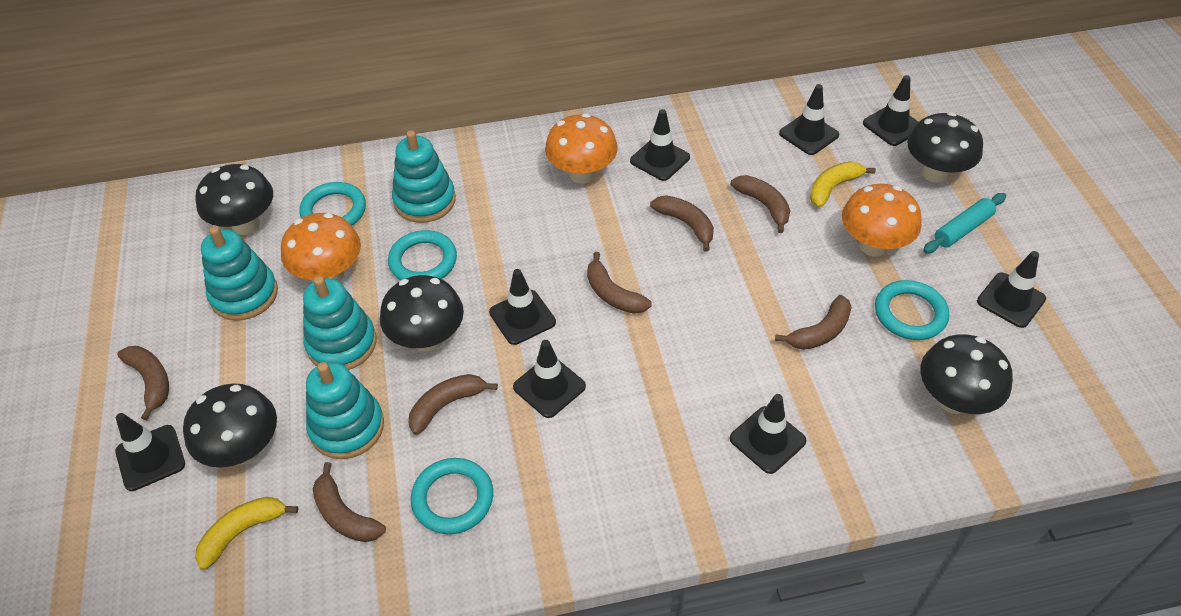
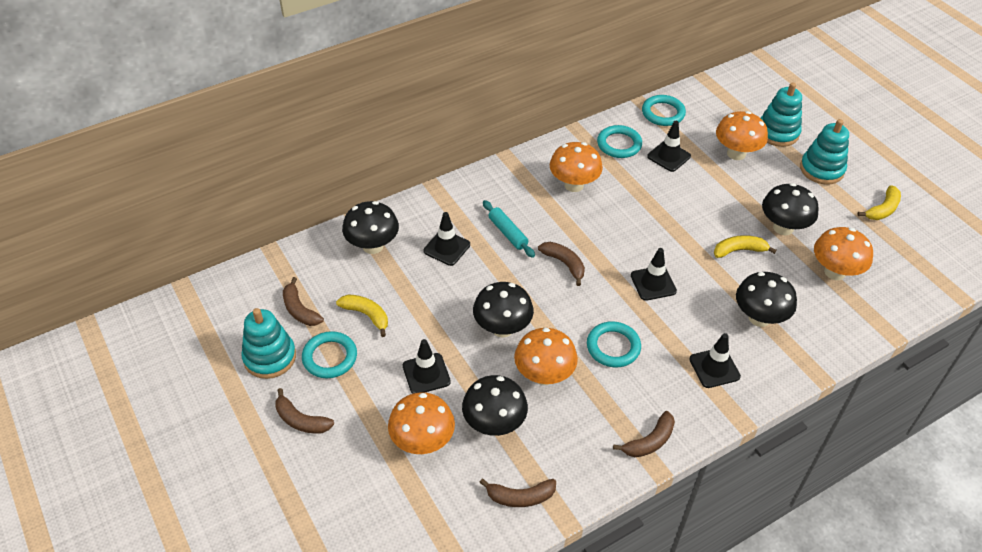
black traffic cone: 8 -> 5
brown banana: 7 -> 5
orange mushroom: 3 -> 5
turquoise stacking toy: 4 -> 3
yellow banana: 2 -> 3

